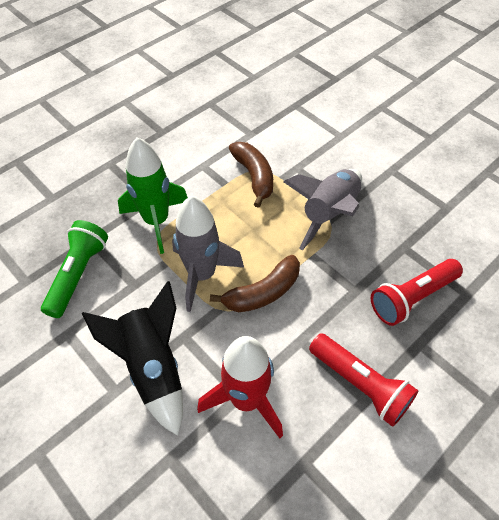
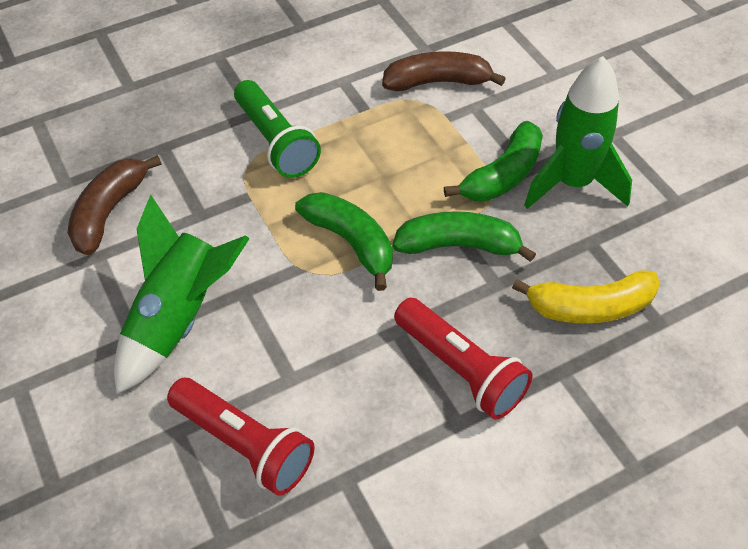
black rocket: 1 -> 0
green banana: 0 -> 3
green rocket: 1 -> 2
grey rocket: 2 -> 0
red rocket: 1 -> 0
yellow banana: 0 -> 1

